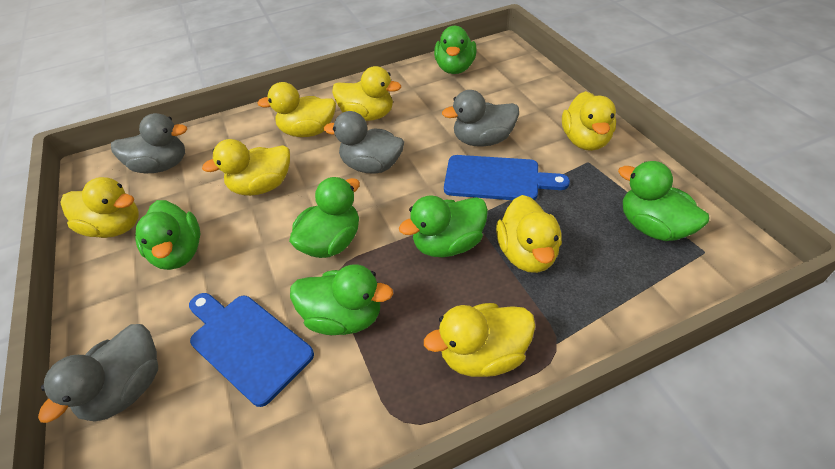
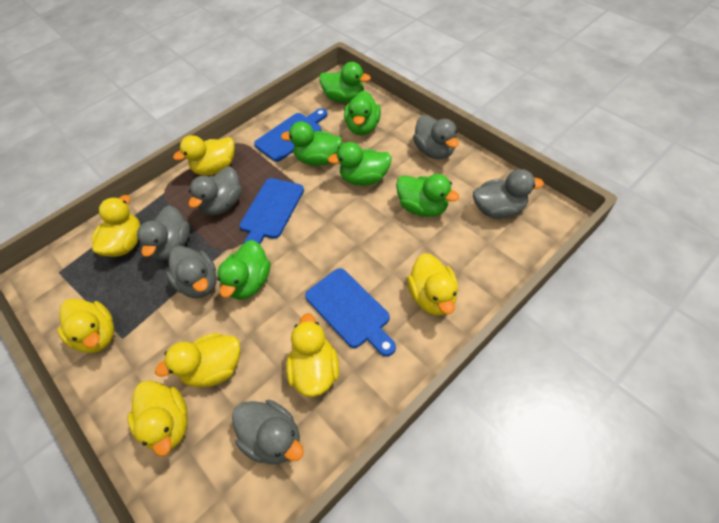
blue cutting board: 2 -> 3
grey duck: 4 -> 6

